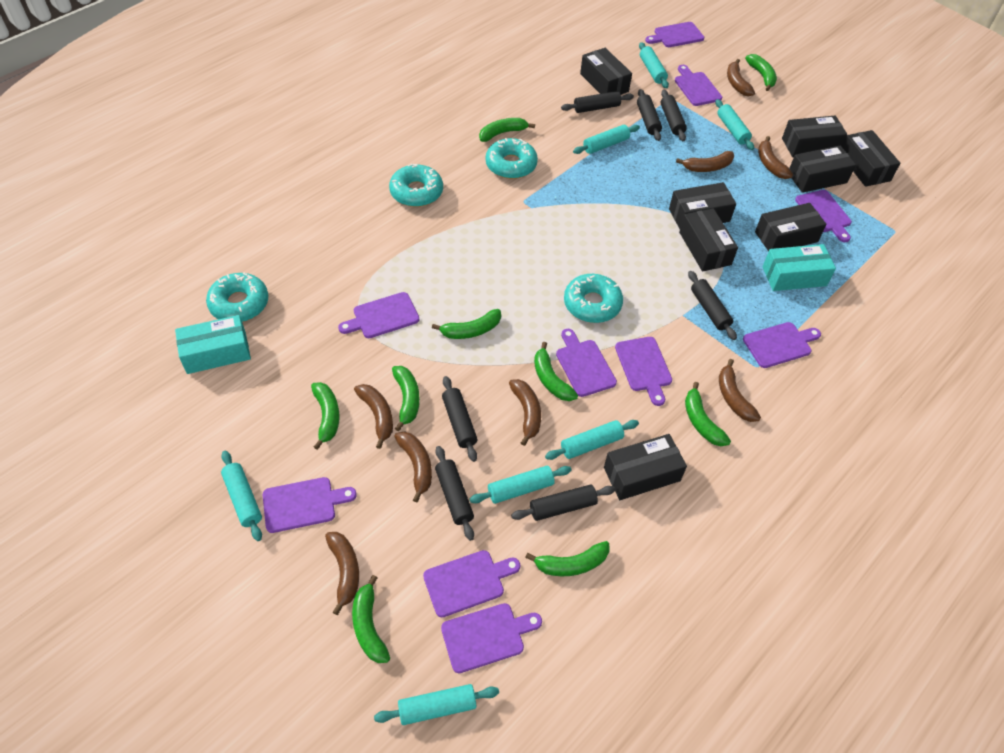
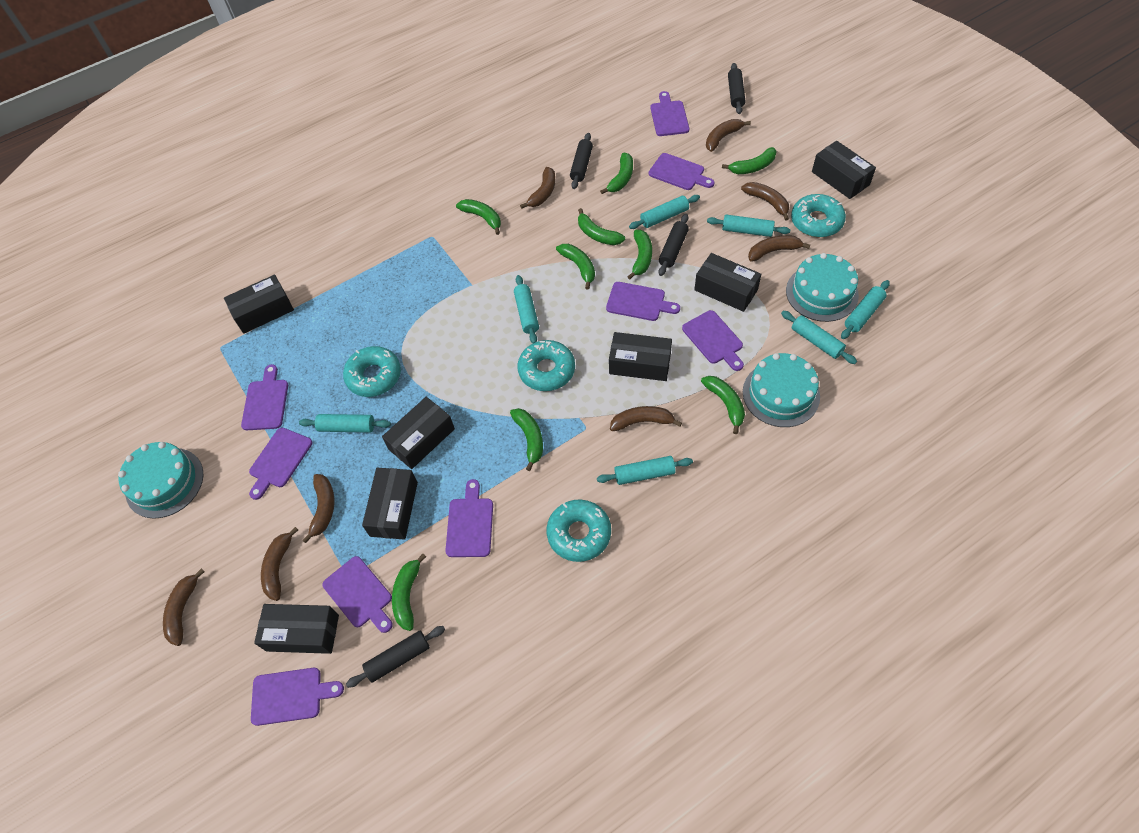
black box: 8 -> 7
black rolling pin: 7 -> 4
purple cutting board: 10 -> 9
turquoise box: 2 -> 0
turquoise cake: 0 -> 3

